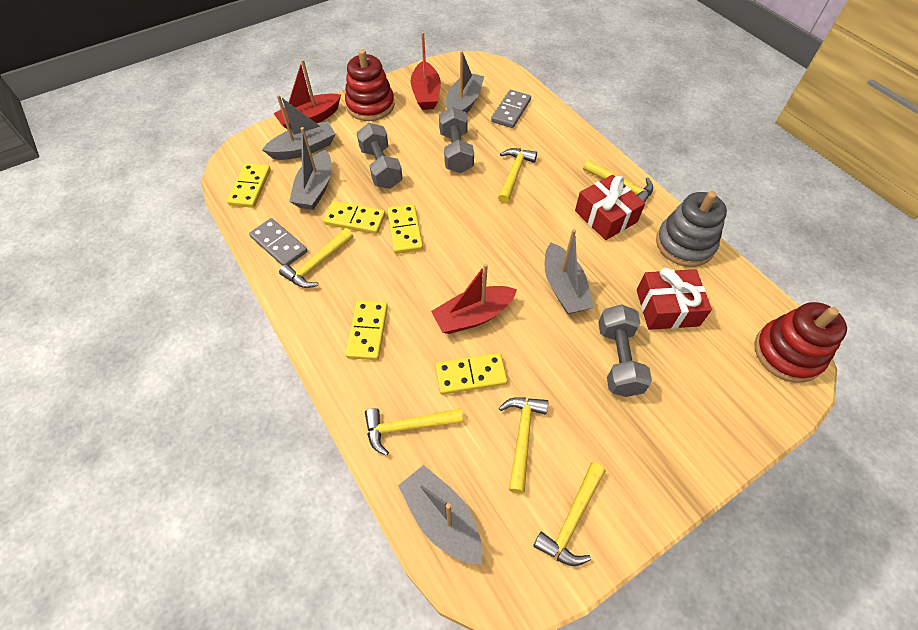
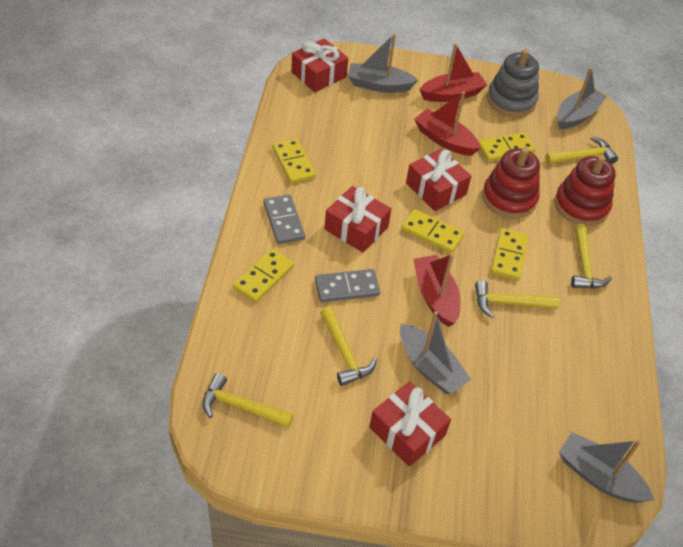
grey boat: 5 -> 4
grey dumbbell: 3 -> 0
red gift: 2 -> 4
yellow hammer: 6 -> 5

